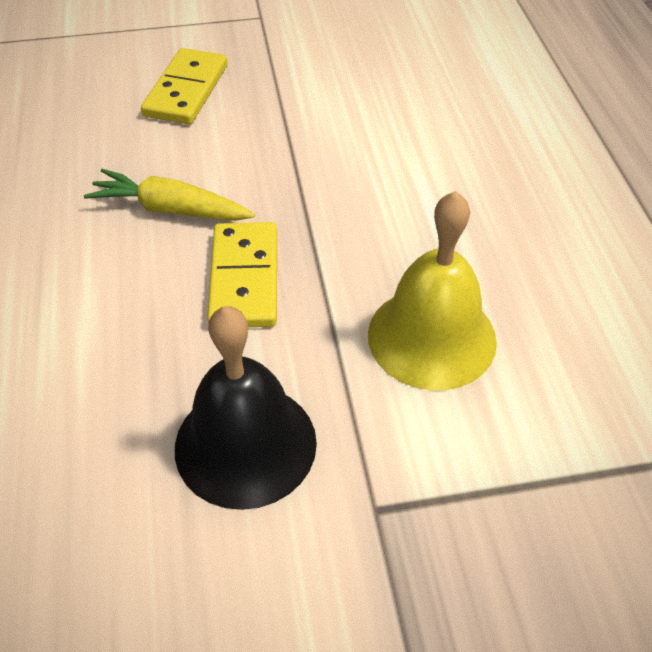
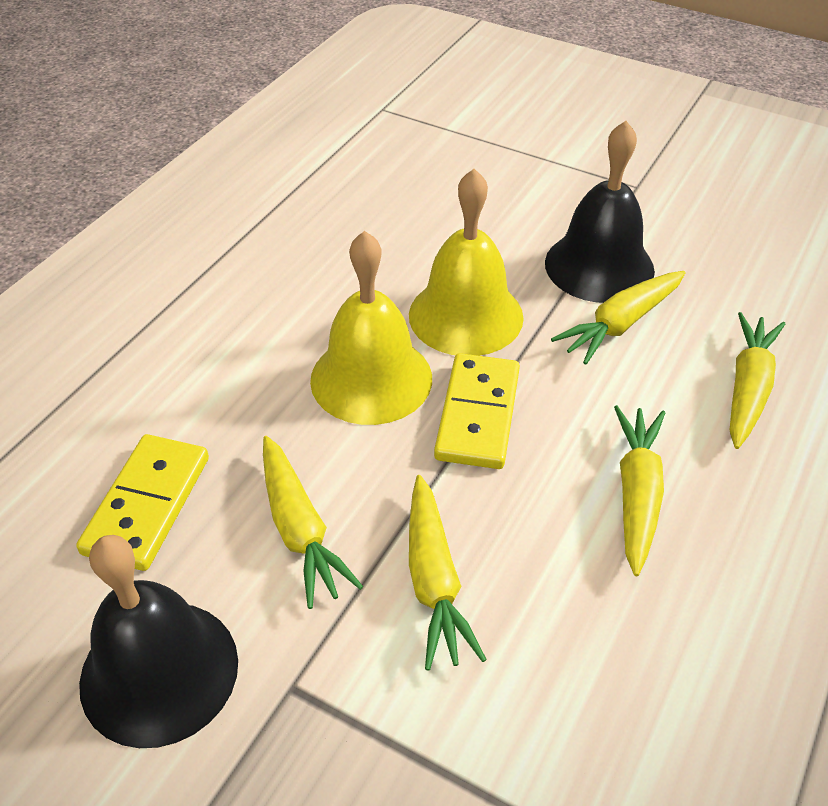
black bell: 1 -> 2
yellow bell: 1 -> 2
yellow carrot: 1 -> 5

